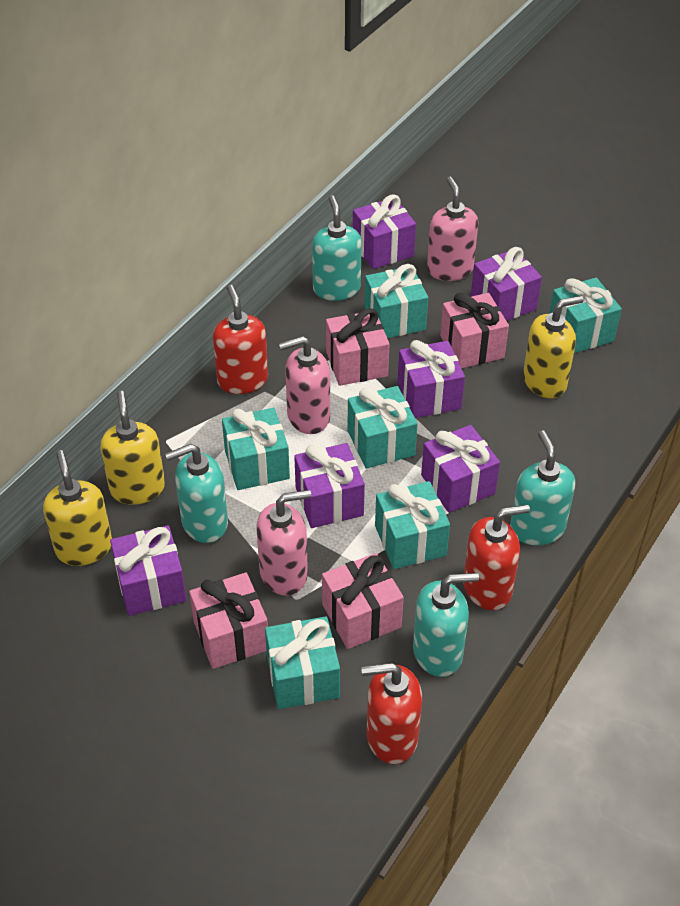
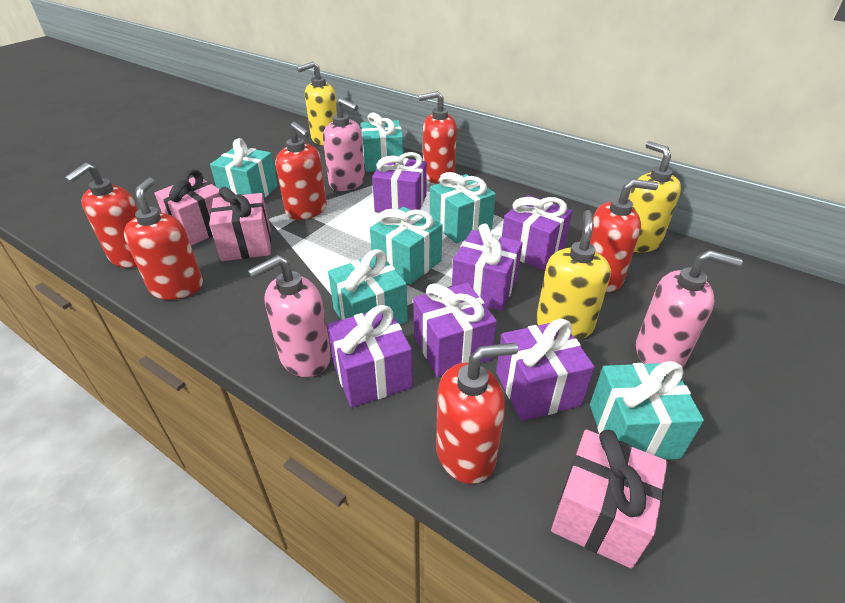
pink gift: 4 -> 3
red soap dispenser: 3 -> 6
turquoise soap dispenser: 4 -> 0

